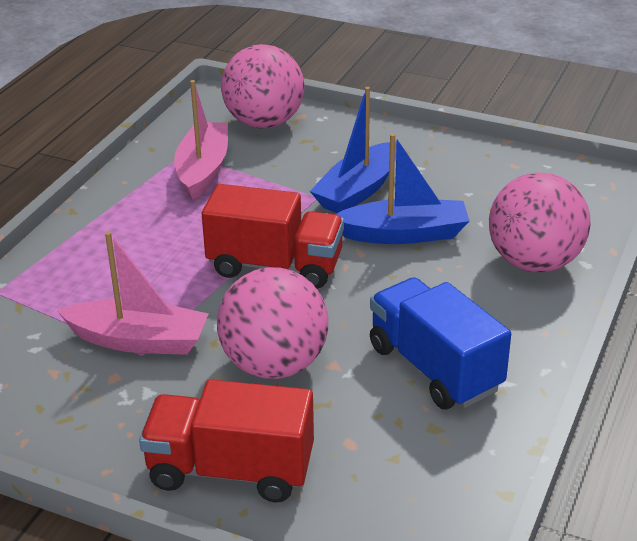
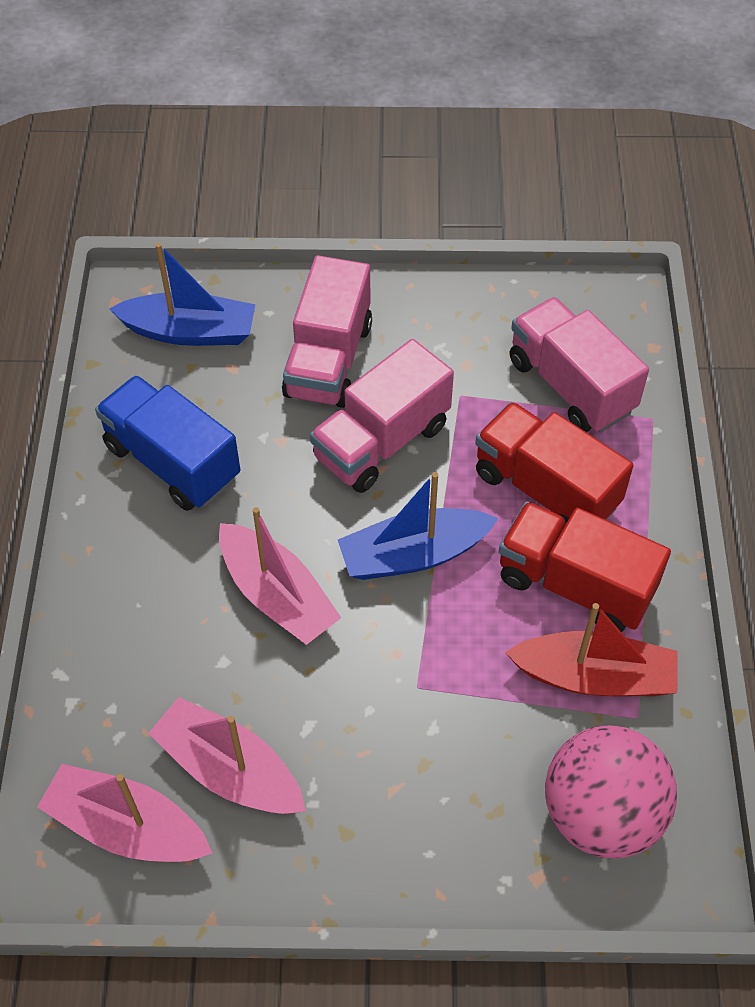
pink ball: 3 -> 1
pink boat: 2 -> 3
pink truck: 0 -> 3
red boat: 0 -> 1

